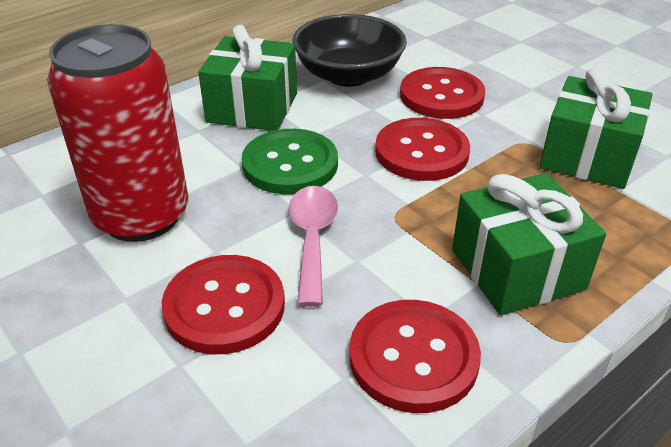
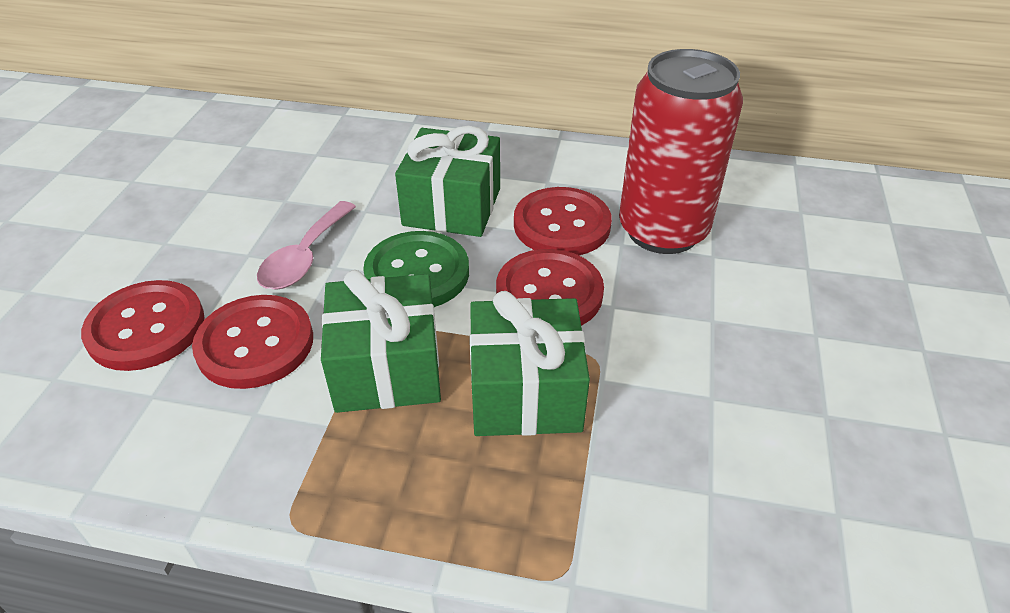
black bowl: 1 -> 0

